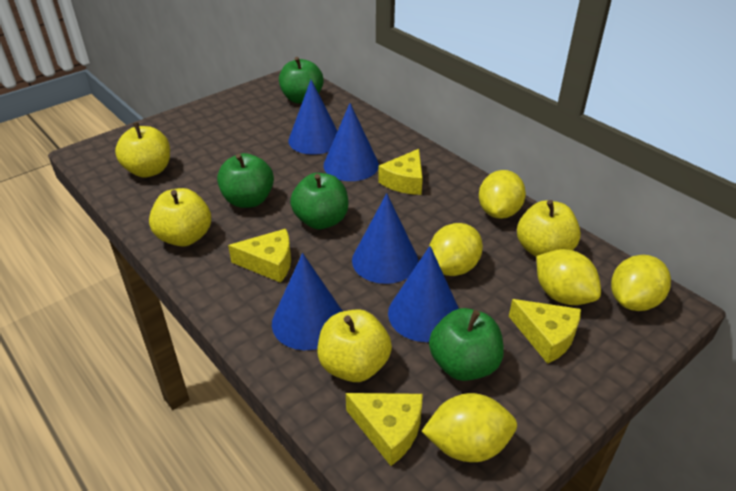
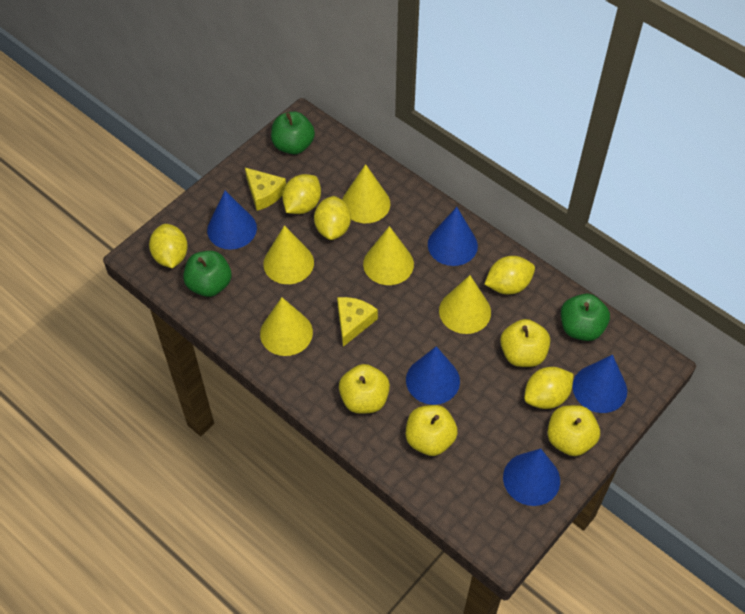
green apple: 4 -> 3
yellow cheese: 4 -> 2
yellow cone: 0 -> 5

